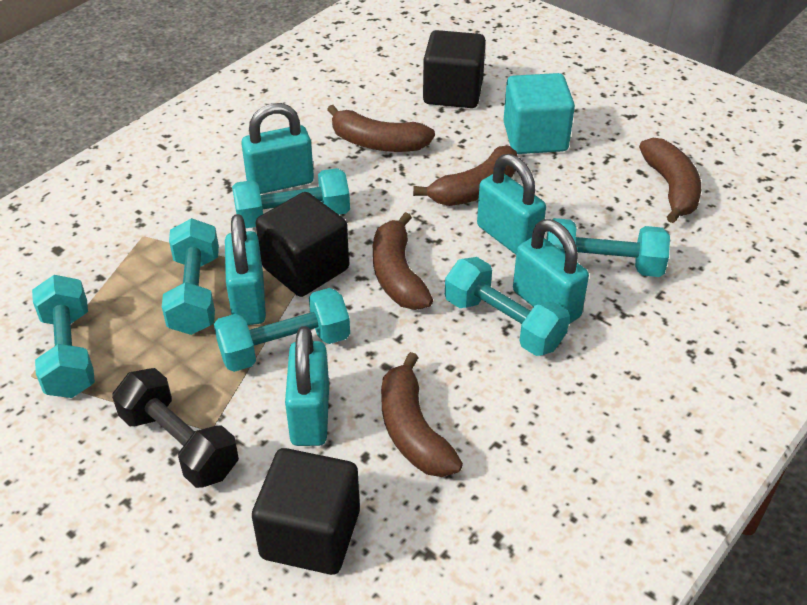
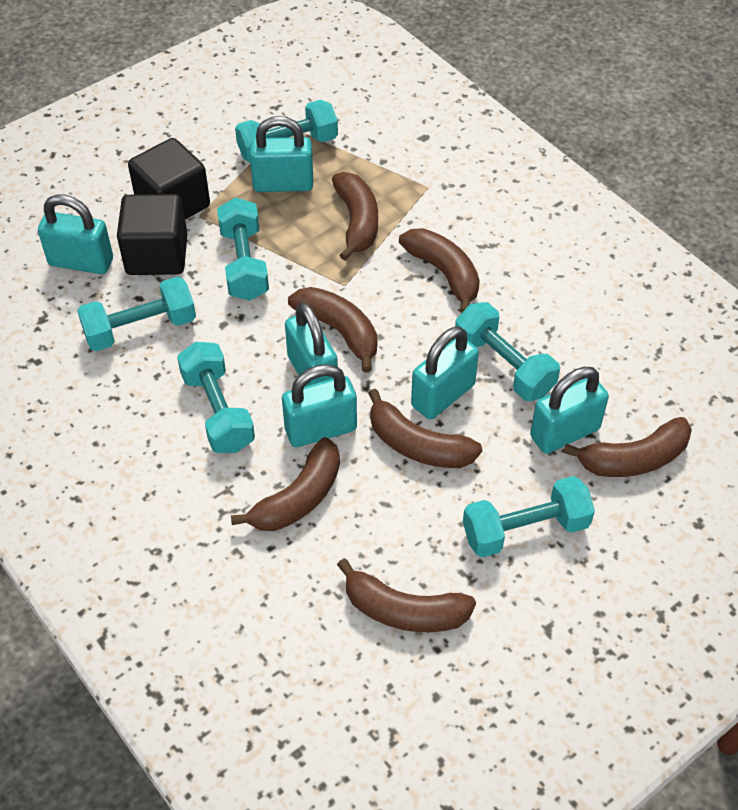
black cube: 3 -> 2
black dumbbell: 1 -> 0
brown banana: 5 -> 7
turquoise cube: 1 -> 0
turquoise padlock: 5 -> 6

